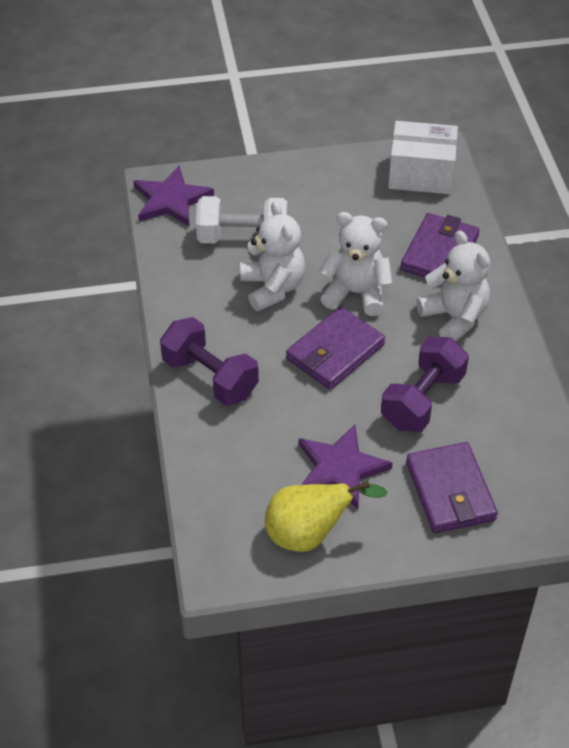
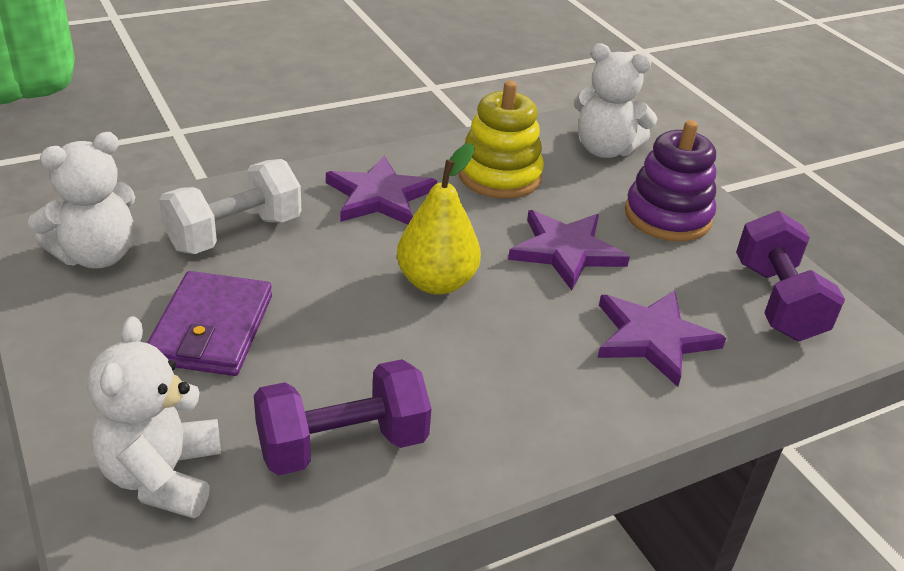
purple stacking toy: 0 -> 1
purple star: 2 -> 3
purple wallet: 3 -> 1
white box: 1 -> 0
yellow stacking toy: 0 -> 1

